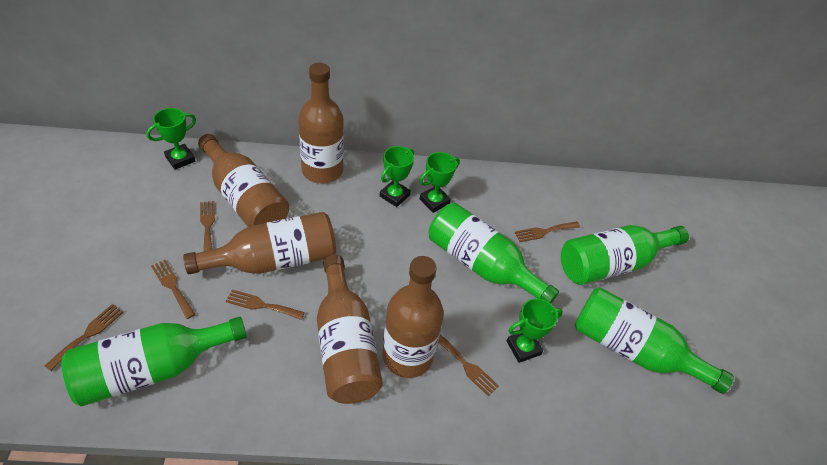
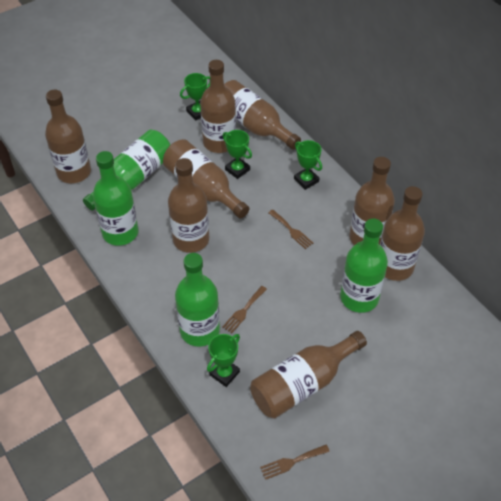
brown bottle: 5 -> 8
brown fork: 6 -> 3

